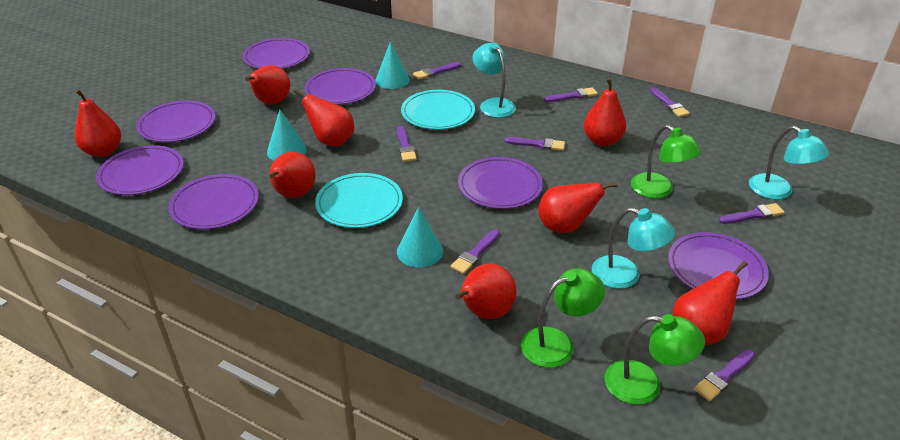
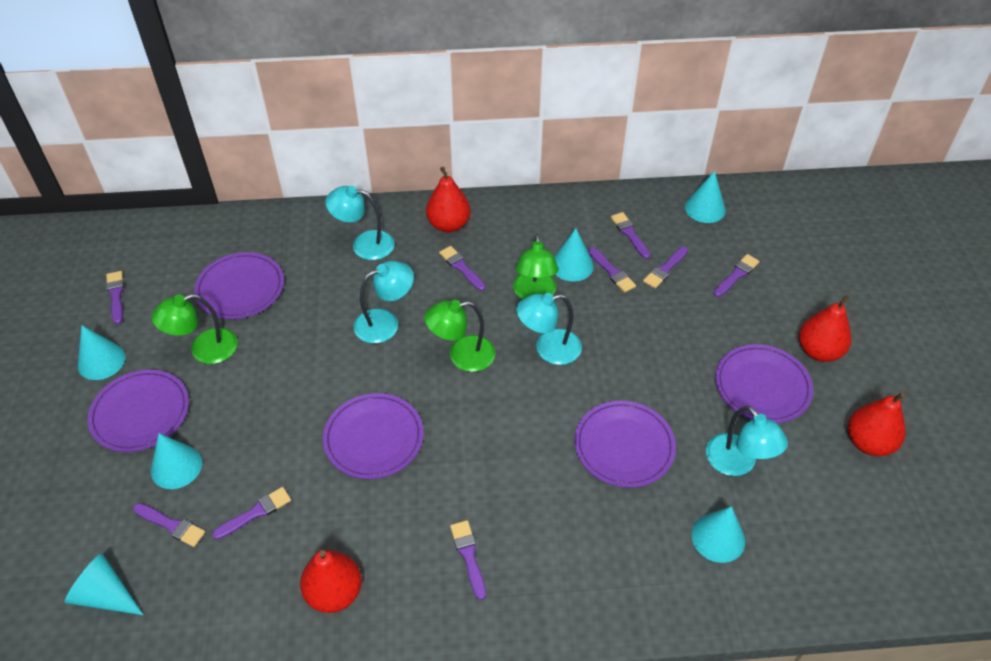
purple brush: 8 -> 9
purple plate: 7 -> 5
red pear: 8 -> 4
turquoise cone: 3 -> 6
turquoise lamp: 3 -> 4
turquoise plate: 2 -> 0

